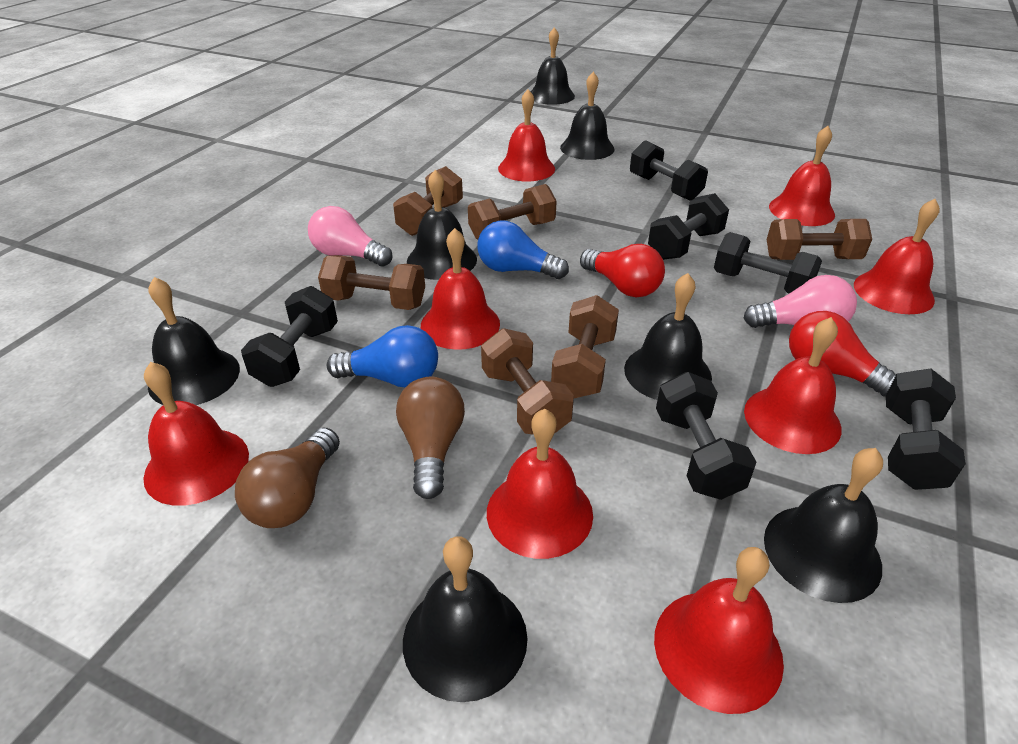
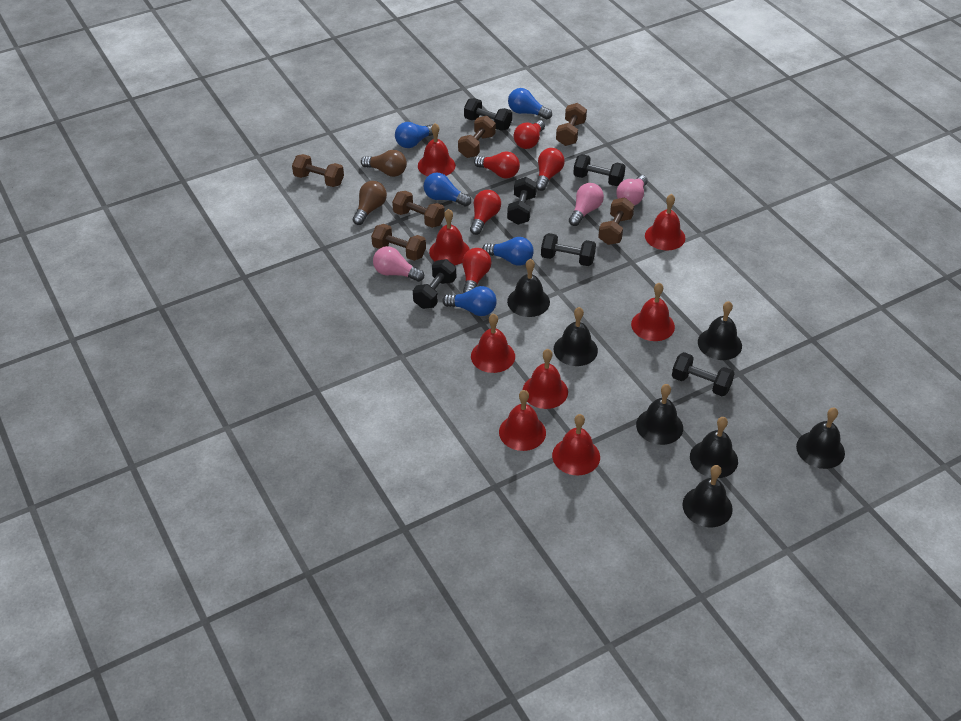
blue light bulb: 2 -> 5
pink light bulb: 2 -> 3
red light bulb: 2 -> 5

